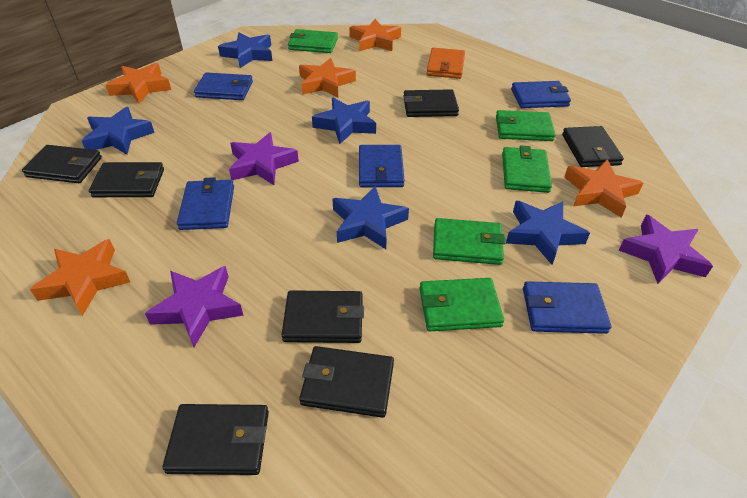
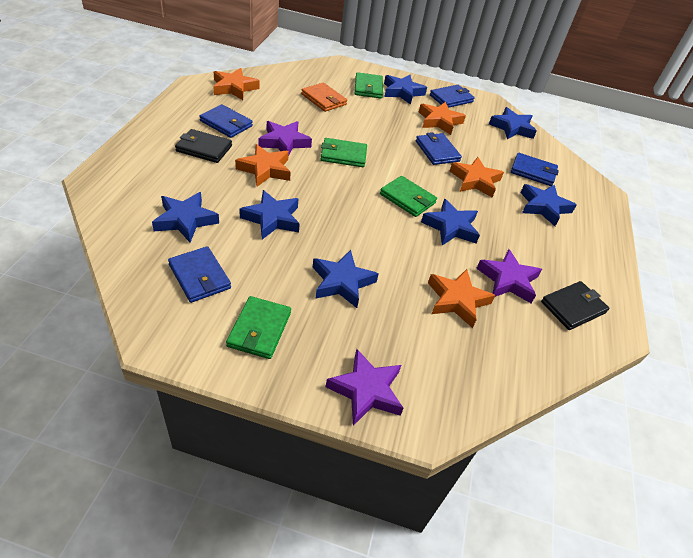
black wallet: 7 -> 2
blue star: 5 -> 7
green wallet: 5 -> 4

